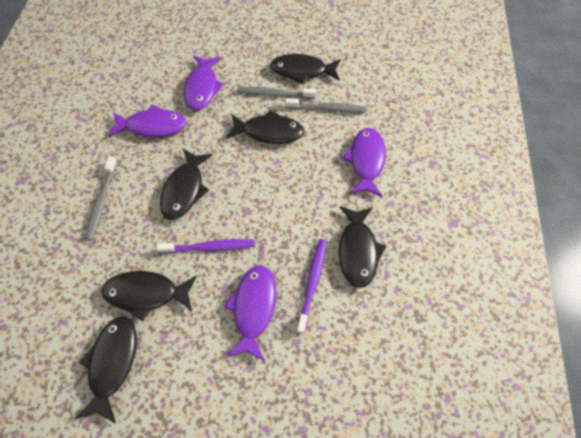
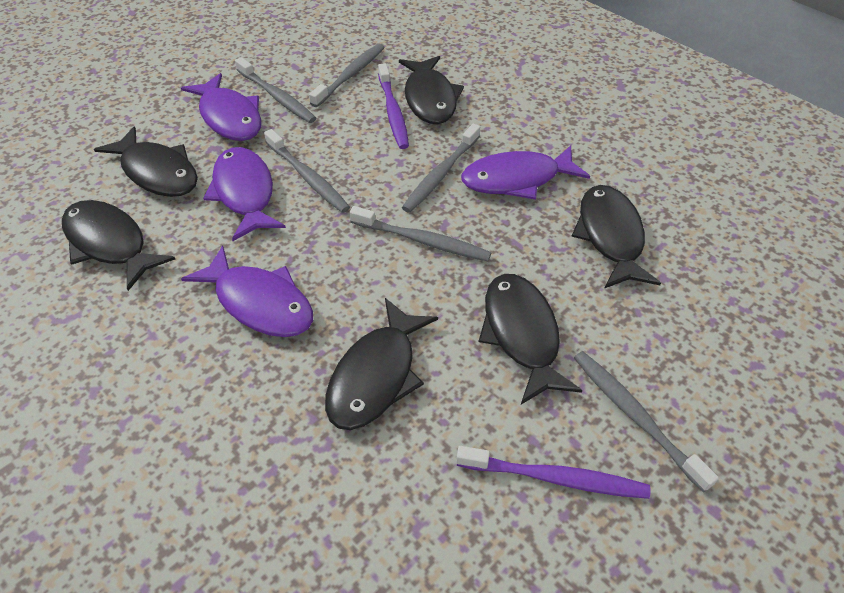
grey toothbrush: 3 -> 6

